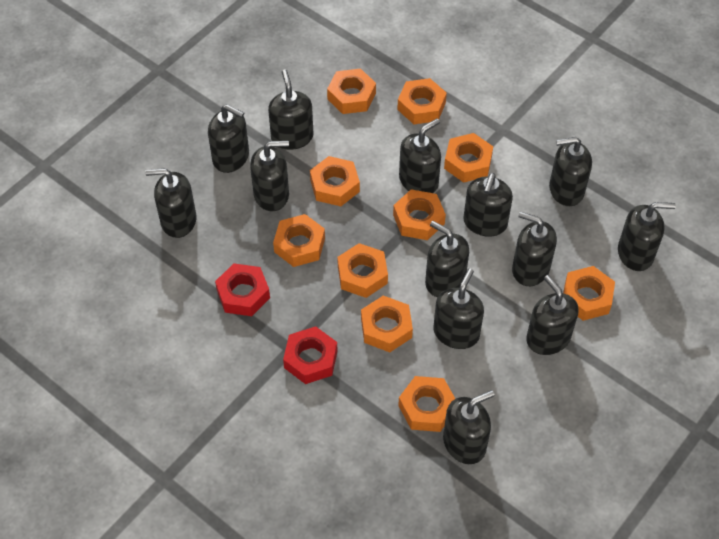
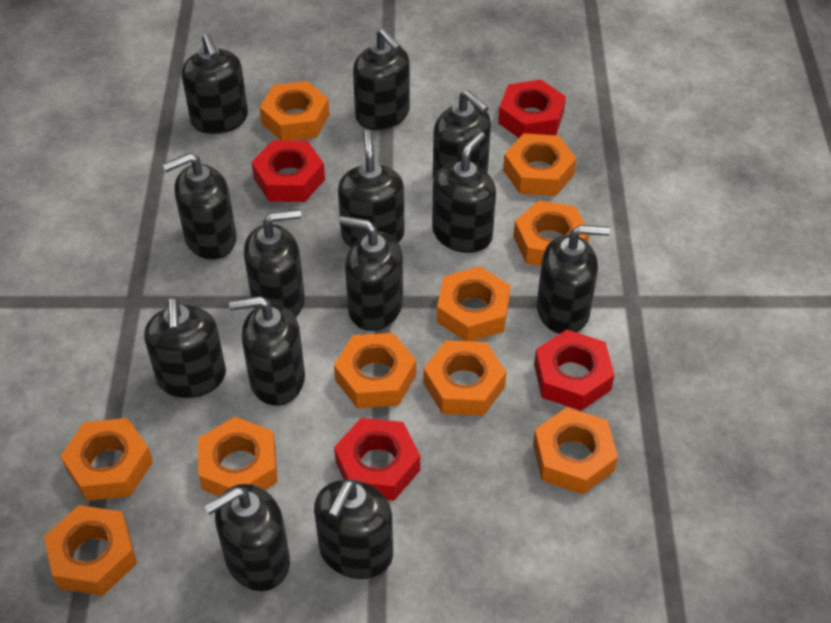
red nut: 2 -> 4

